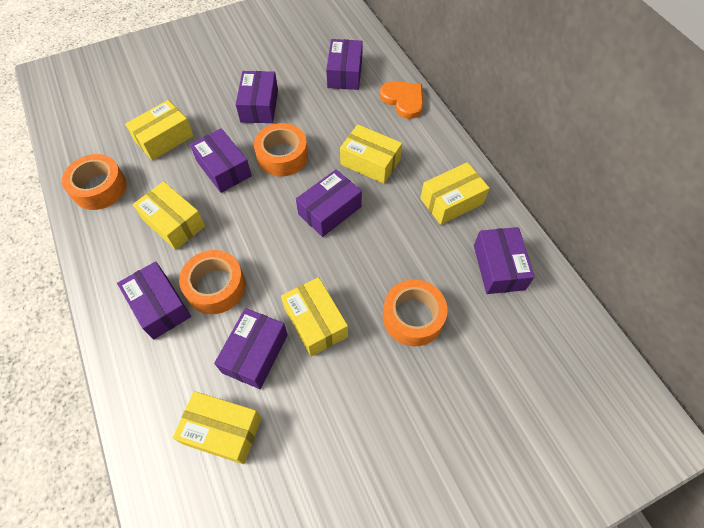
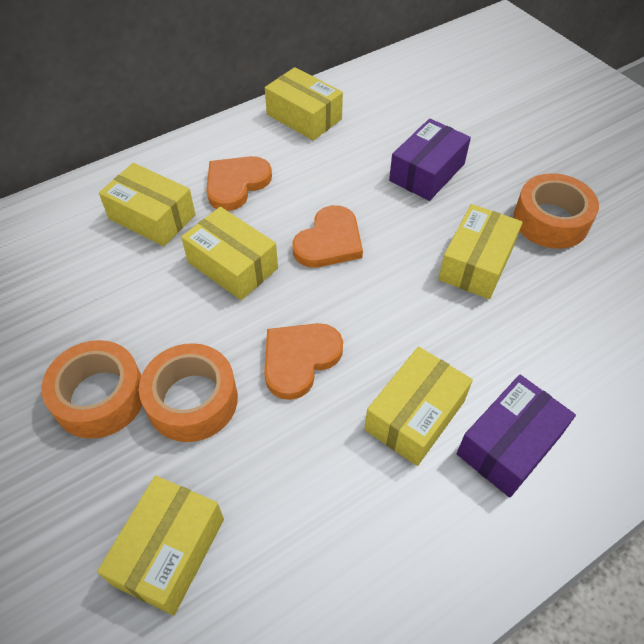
orange heart: 1 -> 3
orange tape: 4 -> 3
purple box: 7 -> 2

